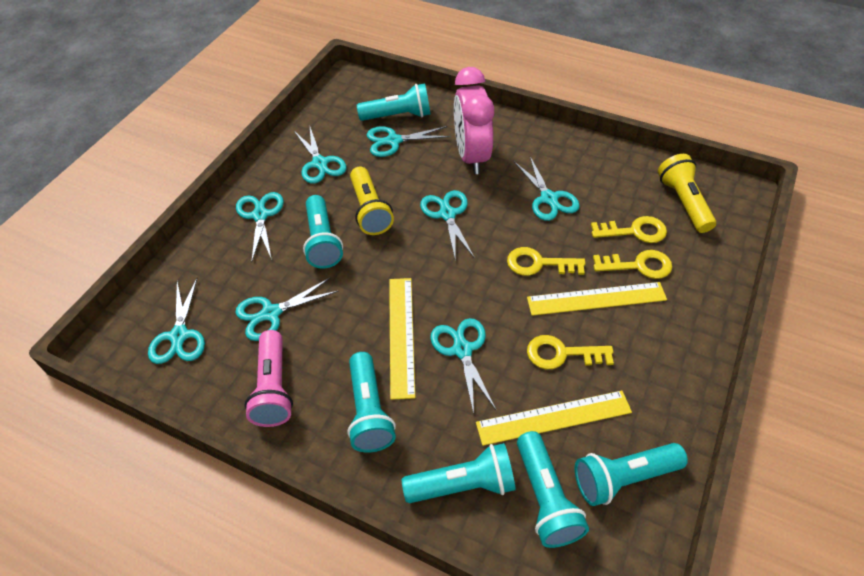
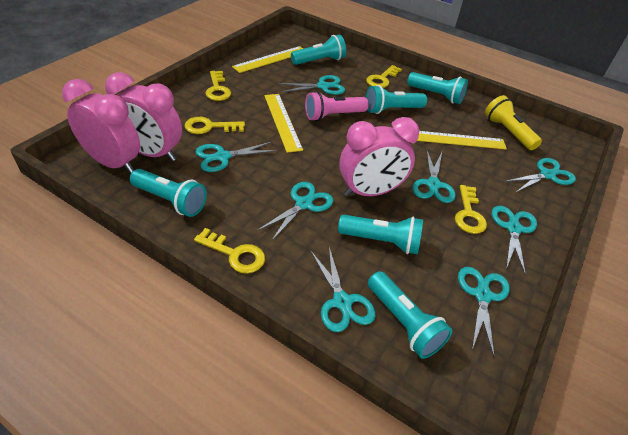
pink clock: 1 -> 3
yellow flashlight: 2 -> 1
yellow key: 4 -> 5

